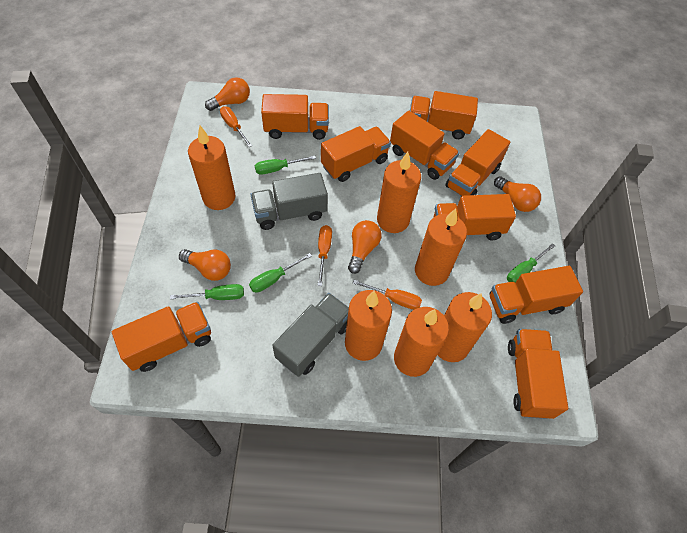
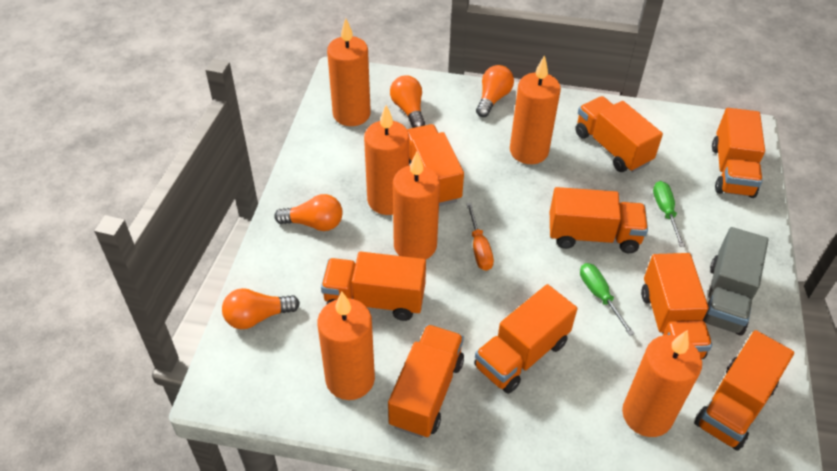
green screwdriver: 4 -> 2
grey truck: 2 -> 1
orange screwdriver: 3 -> 1

